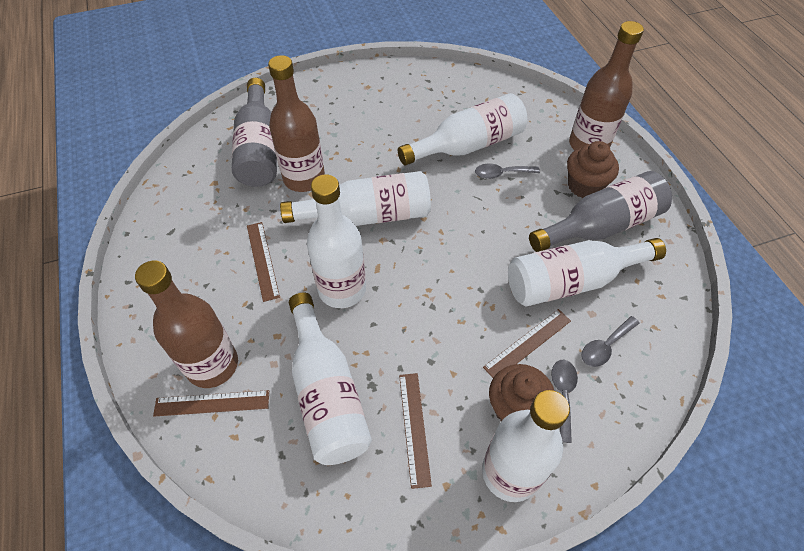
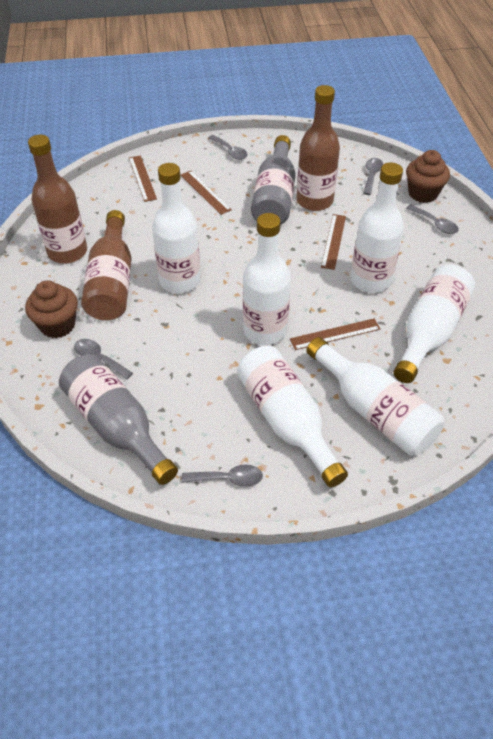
grey spoon: 3 -> 5

